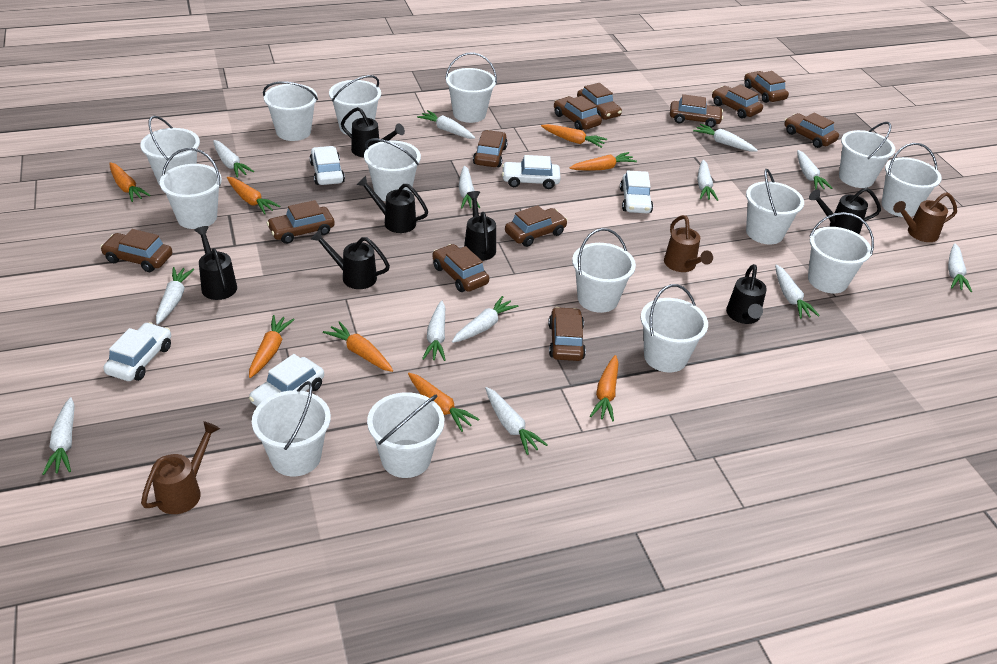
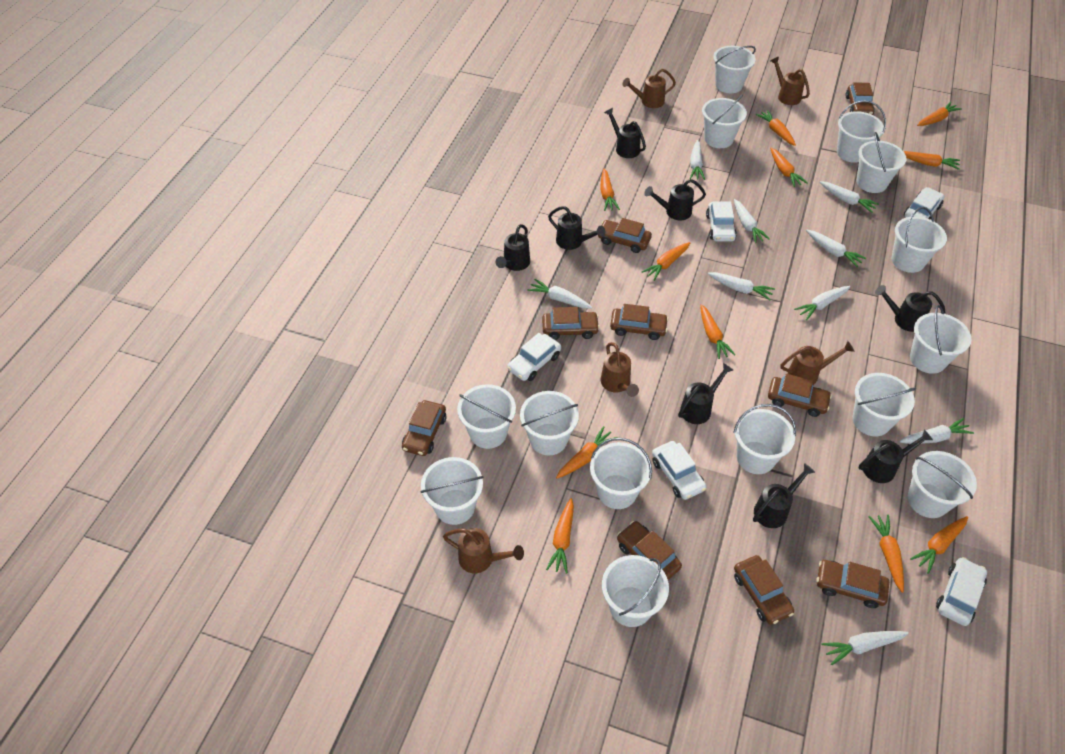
black watering can: 7 -> 8
brown car: 12 -> 9
brown watering can: 3 -> 5
orange carrot: 8 -> 11
white carrot: 13 -> 9

